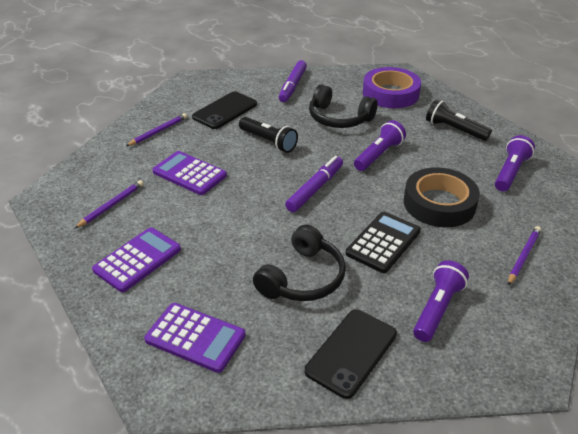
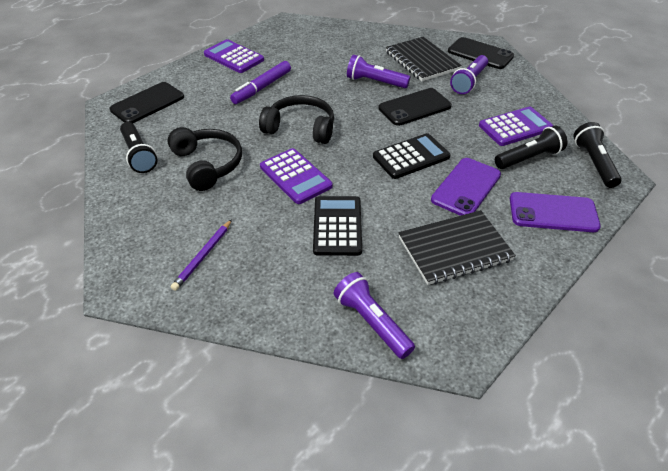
black calculator: 1 -> 2
black flashlight: 2 -> 3
black notebook: 0 -> 2
black phone: 2 -> 3
black tape: 1 -> 0
purple marker: 2 -> 1
purple pencil: 3 -> 1
purple phone: 0 -> 2
purple tape: 1 -> 0

